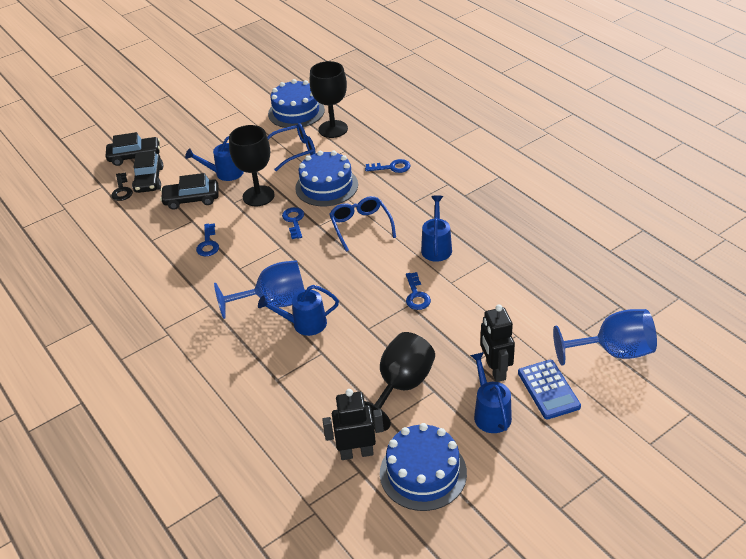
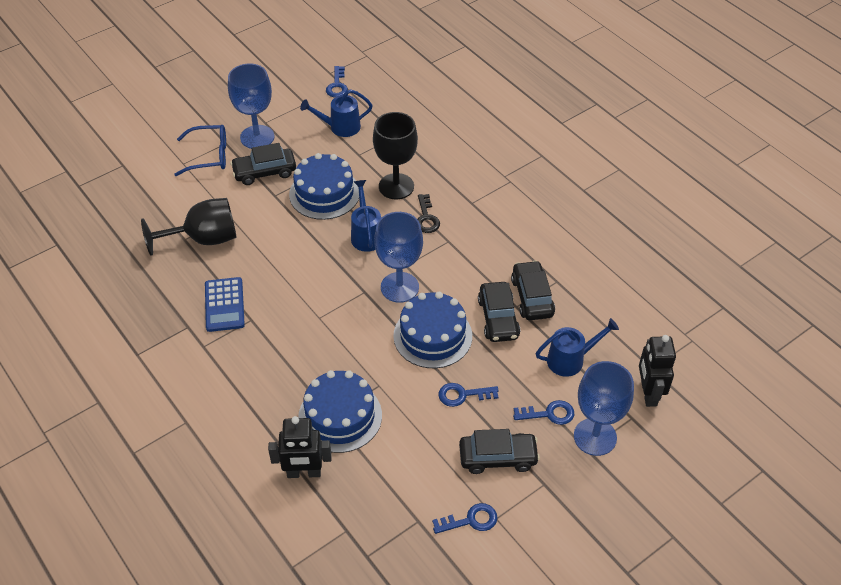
black car: 3 -> 4
black goblet: 3 -> 2
blue glasses: 2 -> 1
blue goblet: 2 -> 3
blue watering can: 4 -> 3

